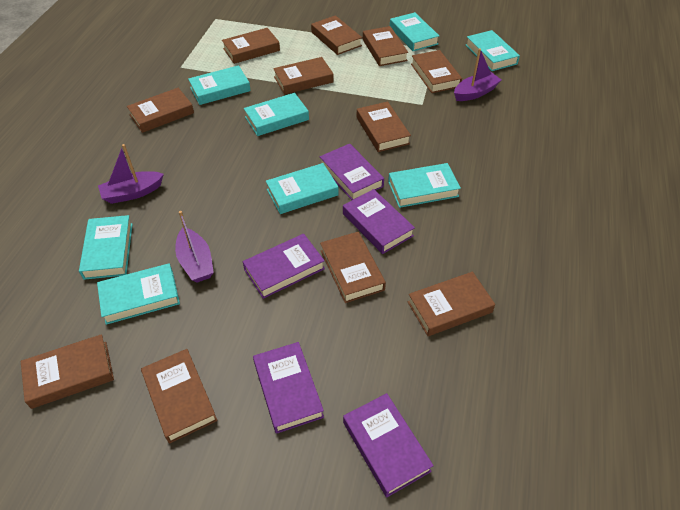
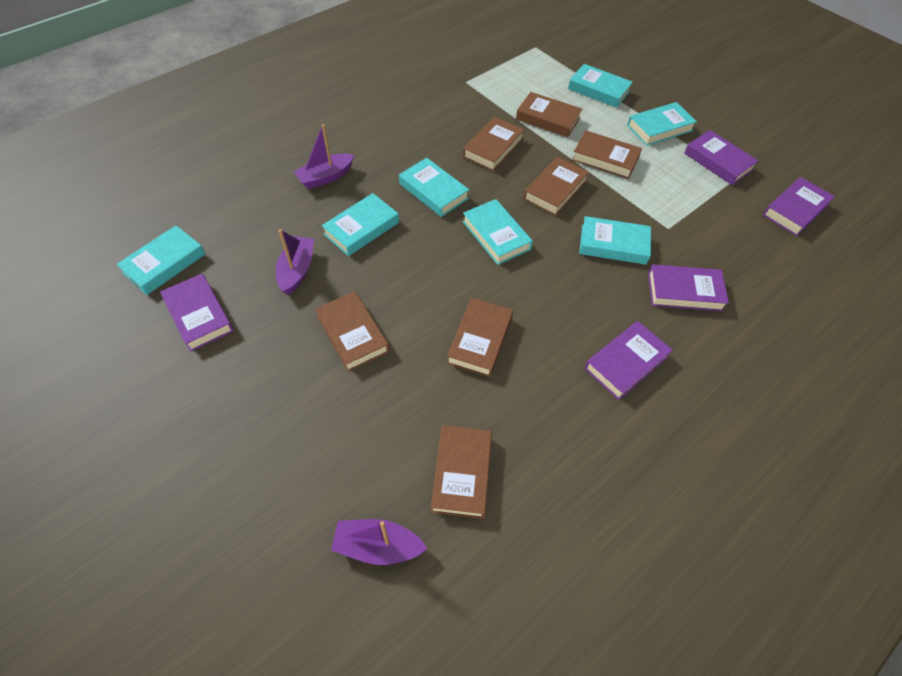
brown book: 11 -> 7
turquoise book: 8 -> 7

